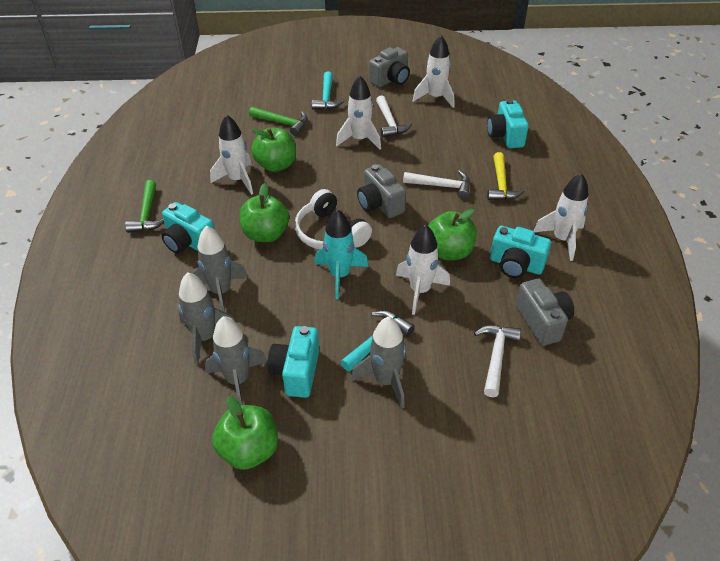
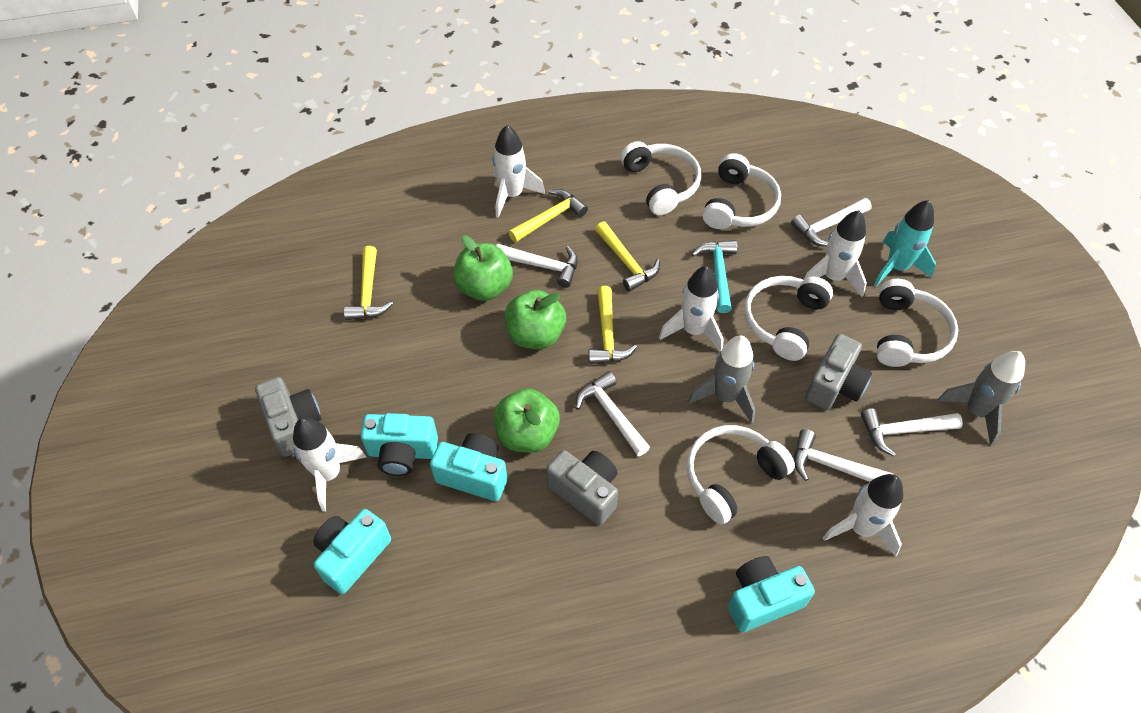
green apple: 4 -> 3
green hammer: 2 -> 0
grey rocket: 4 -> 2
turquoise hammer: 2 -> 1
white hammer: 3 -> 5
white headphones: 1 -> 5
yellow hammer: 1 -> 4

